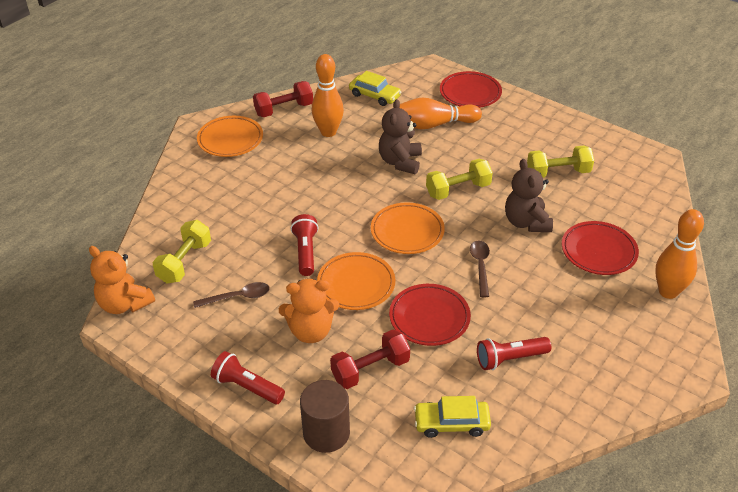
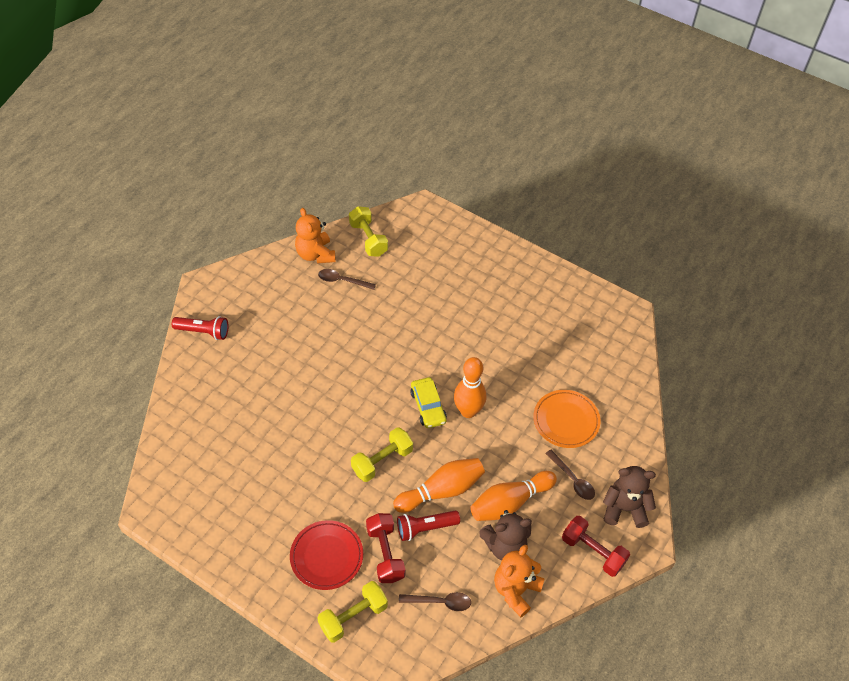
brown cylinder: 1 -> 0
brown spoon: 2 -> 3
orange plate: 3 -> 1
red flashlight: 3 -> 2
red plate: 3 -> 1
yellow car: 2 -> 1

